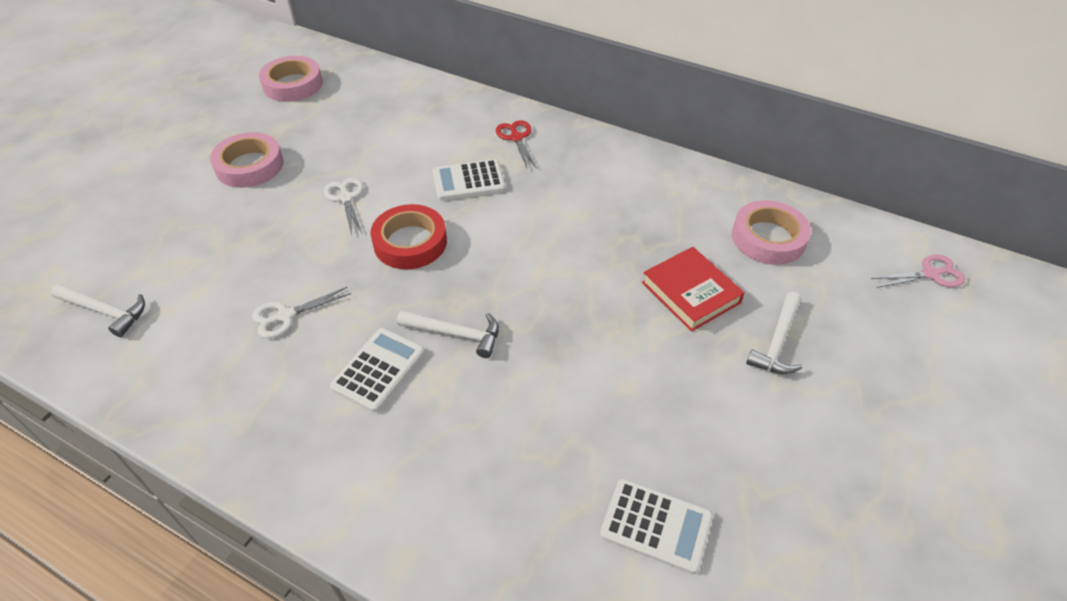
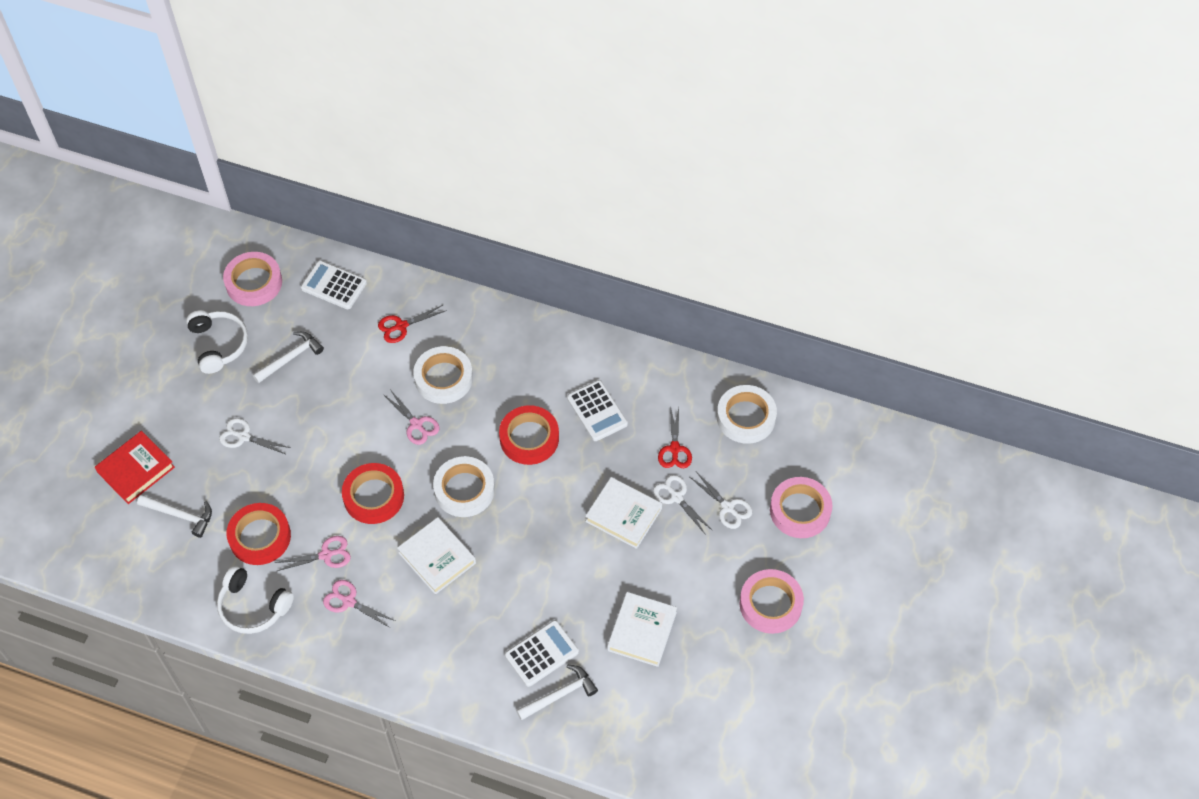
pink scissors: 1 -> 3
red scissors: 1 -> 2
red tape: 1 -> 3
white book: 0 -> 3
white headphones: 0 -> 2
white scissors: 2 -> 3
white tape: 0 -> 3

